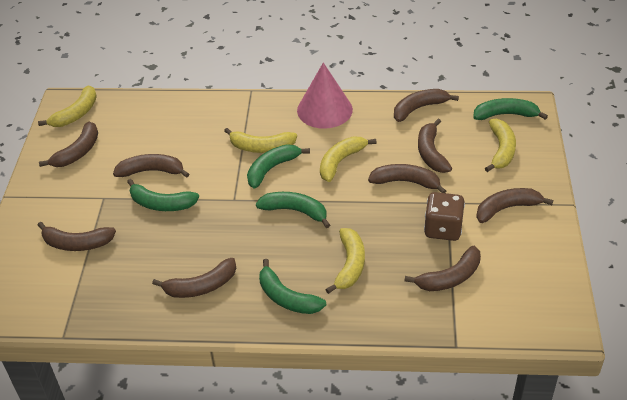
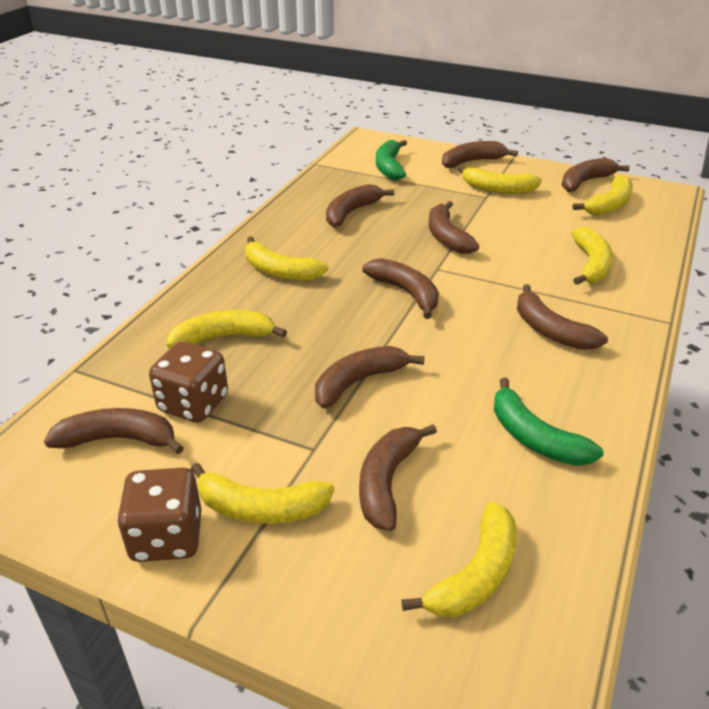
brown dice: 1 -> 2
green banana: 5 -> 2
pink cone: 1 -> 0
yellow banana: 5 -> 7

